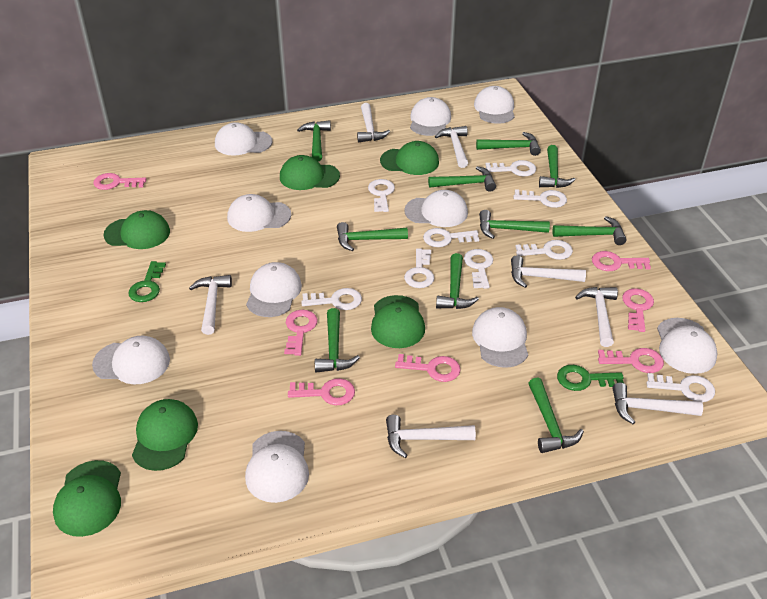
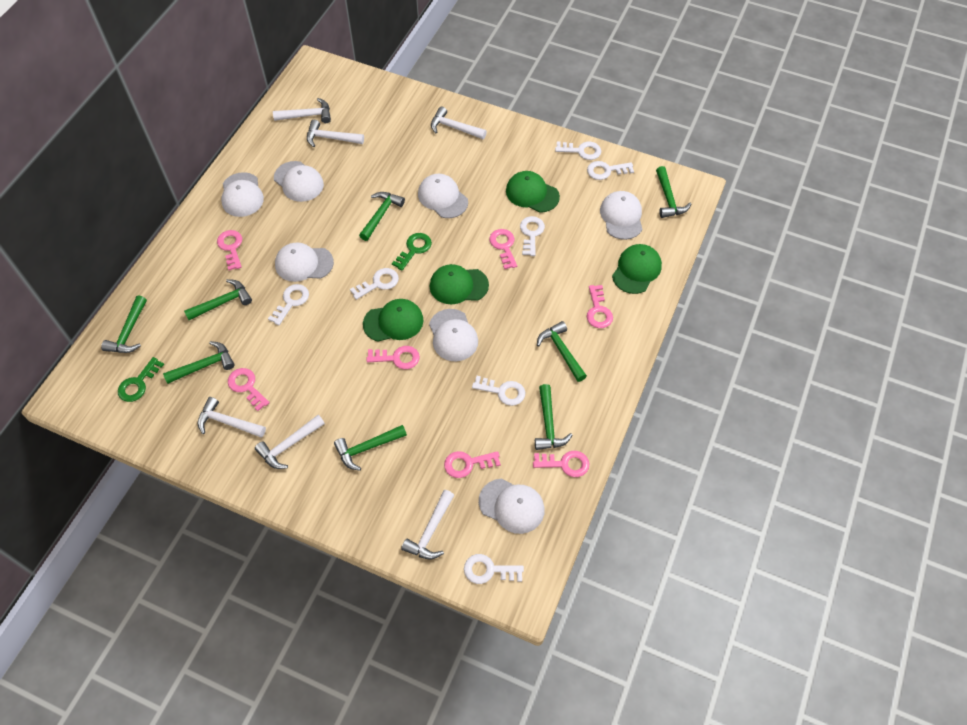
green cap: 6 -> 4
green hammer: 10 -> 8
white cap: 10 -> 7
white hammer: 7 -> 6
white key: 9 -> 7

